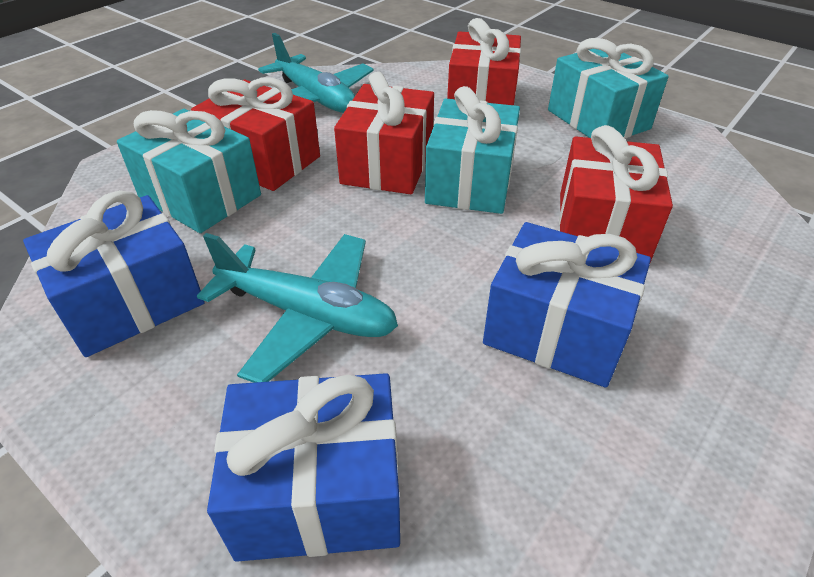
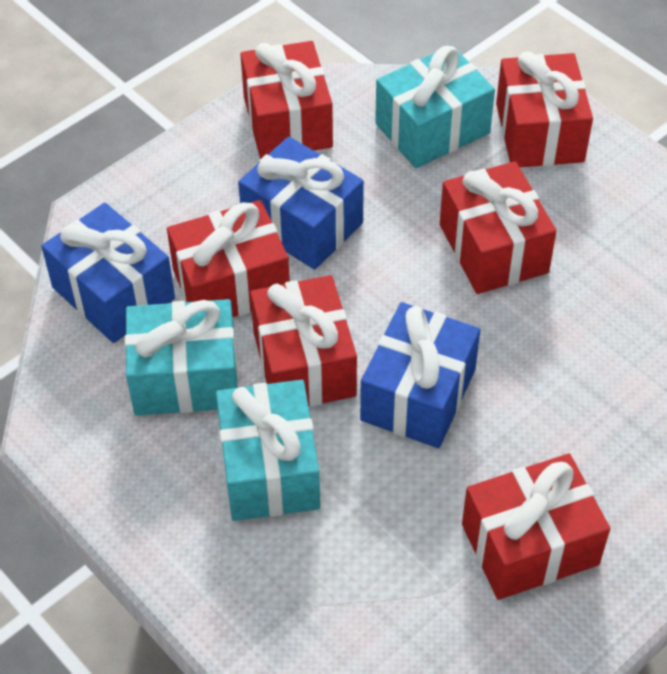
red gift: 4 -> 6
turquoise plane: 2 -> 0

